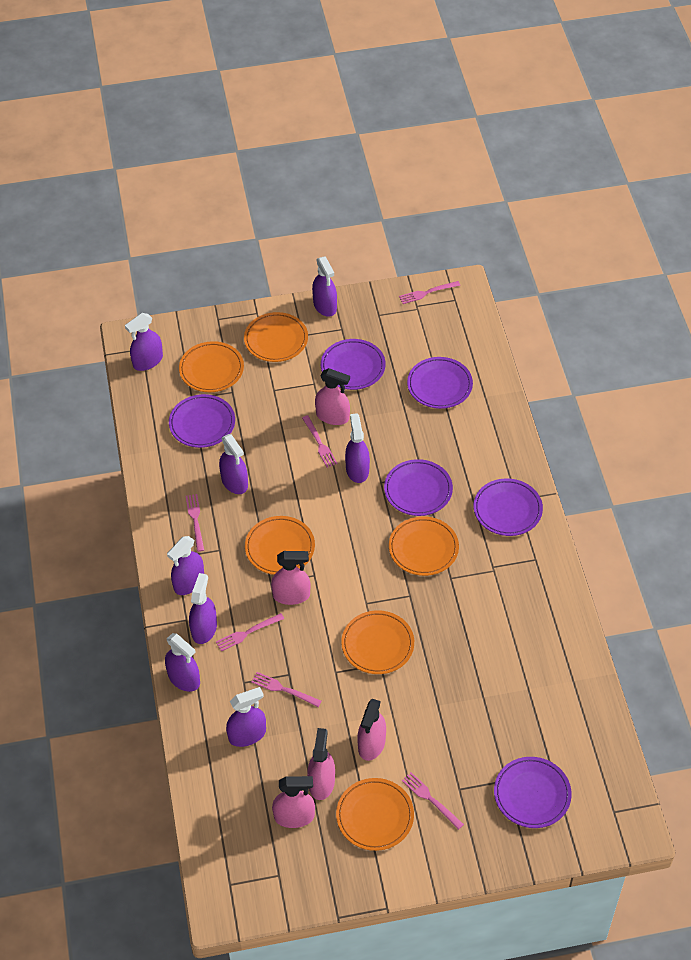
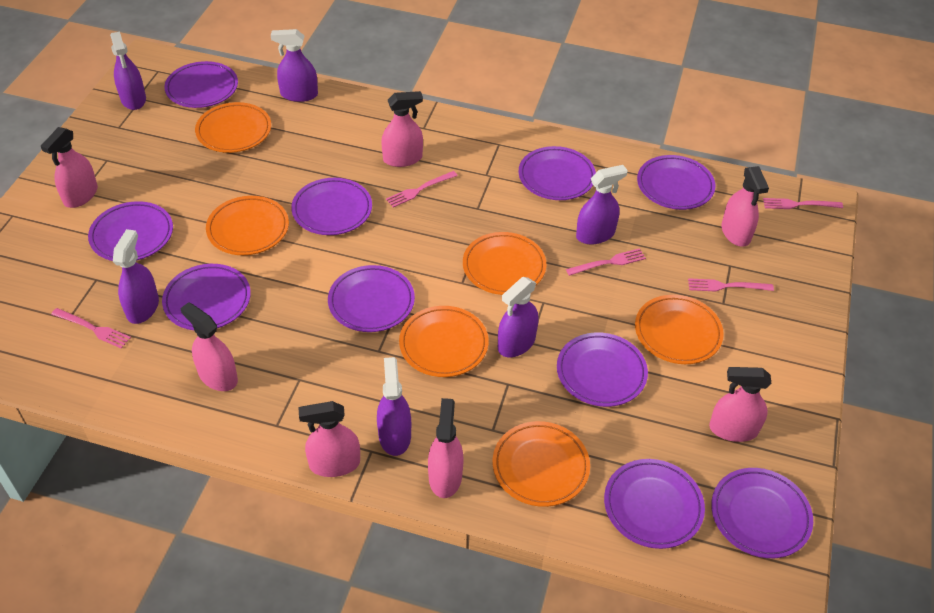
pink fork: 6 -> 5
pink spray bottle: 5 -> 7
purple plate: 6 -> 10
purple spray bottle: 8 -> 6

